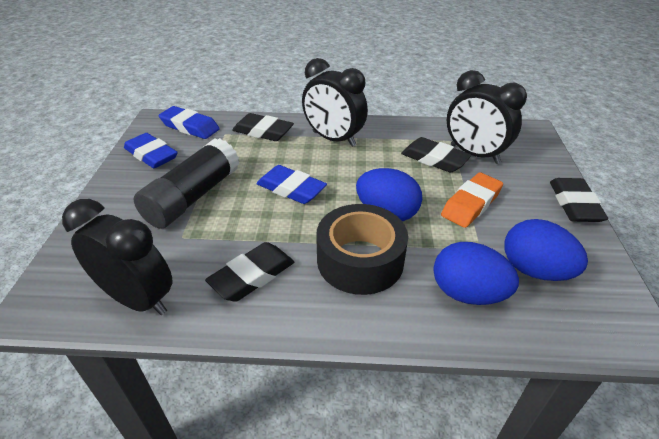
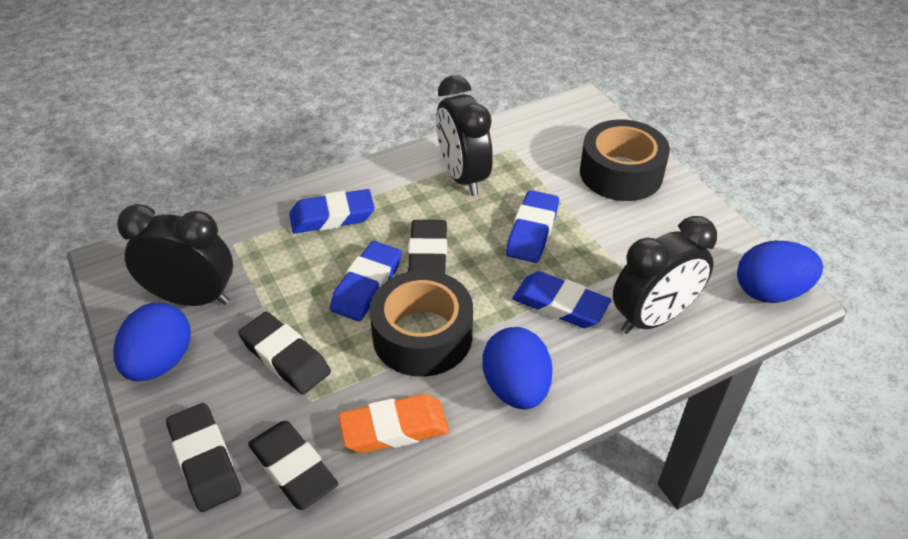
black glue stick: 1 -> 0
black tape: 1 -> 2
blue eraser: 3 -> 4

